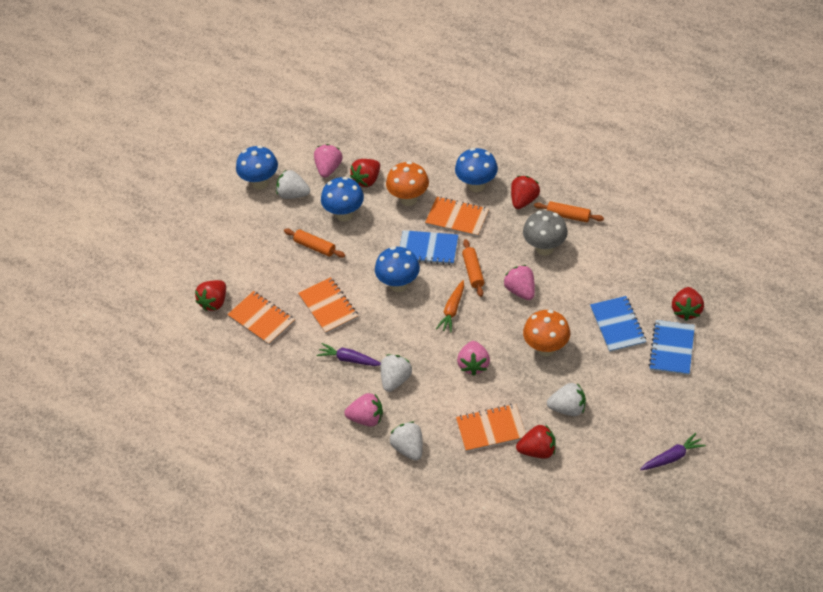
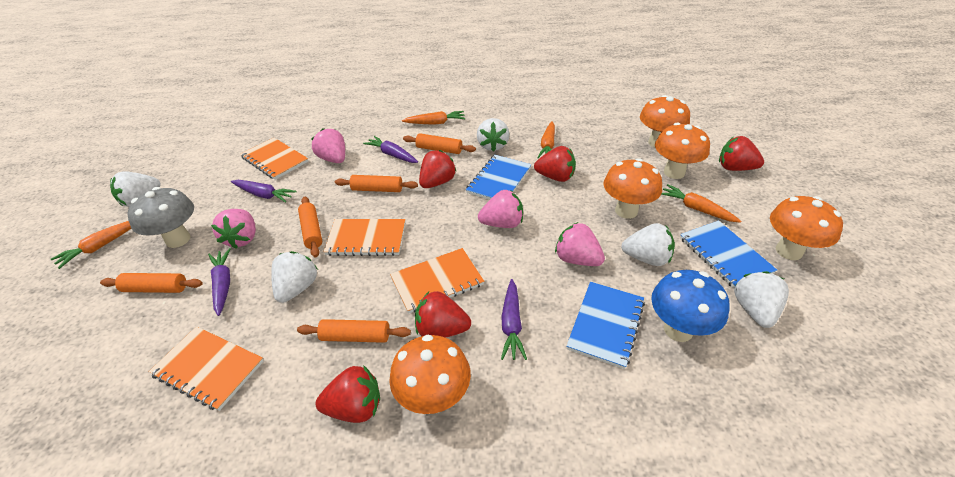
blue mushroom: 4 -> 1
orange carrot: 1 -> 4
orange mushroom: 2 -> 5
orange rolling pin: 3 -> 5
purple carrot: 2 -> 4
white strawberry: 4 -> 5

